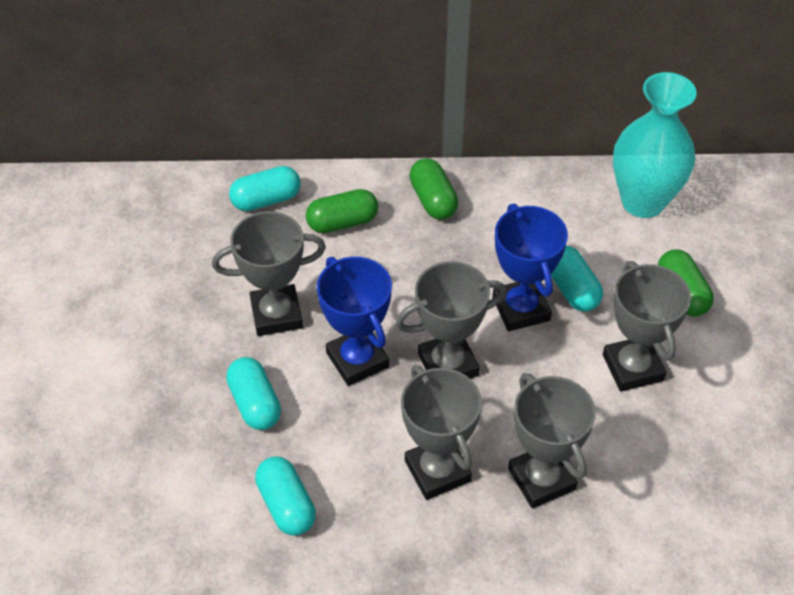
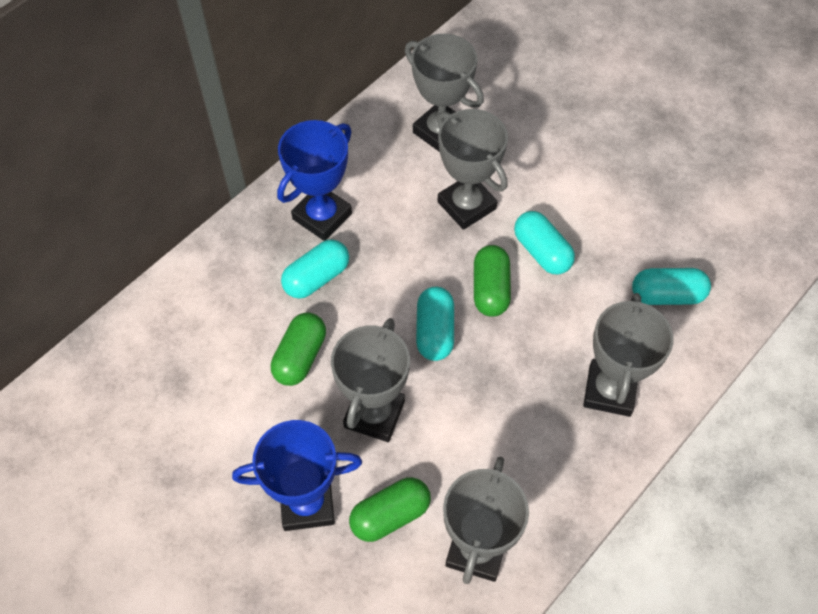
turquoise vase: 1 -> 0

